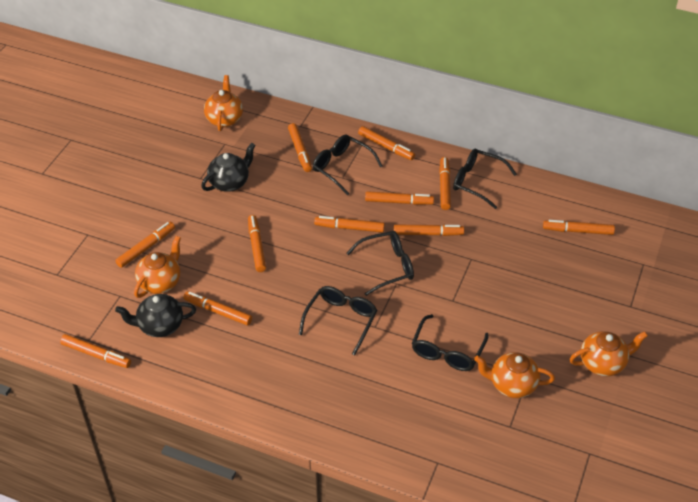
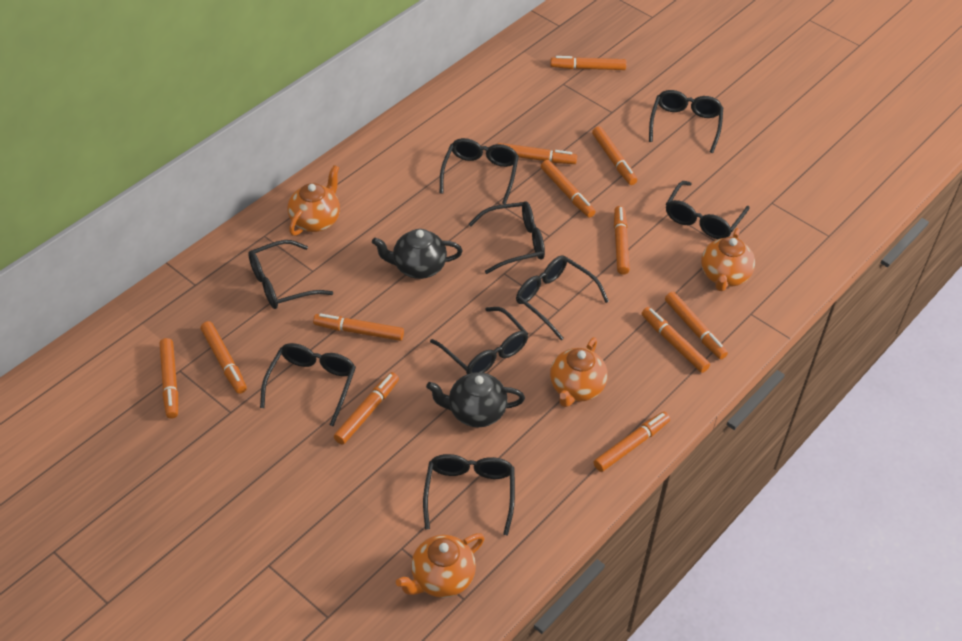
black glasses: 5 -> 9
orange marker: 11 -> 12

